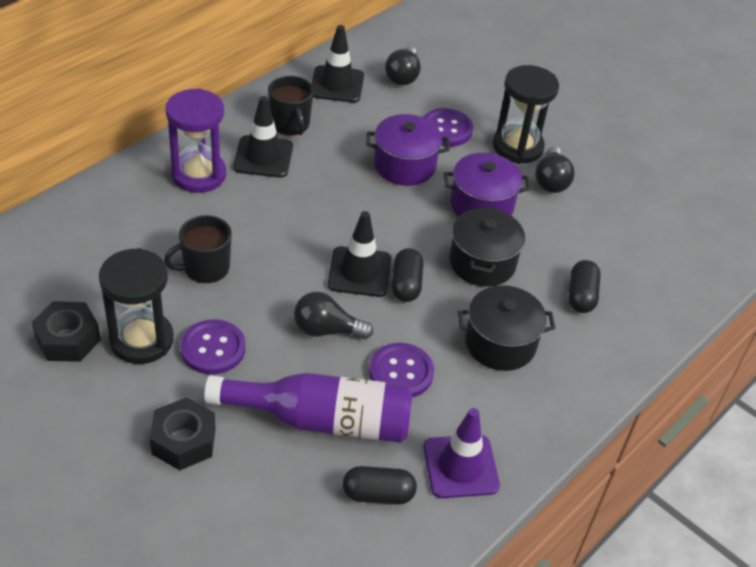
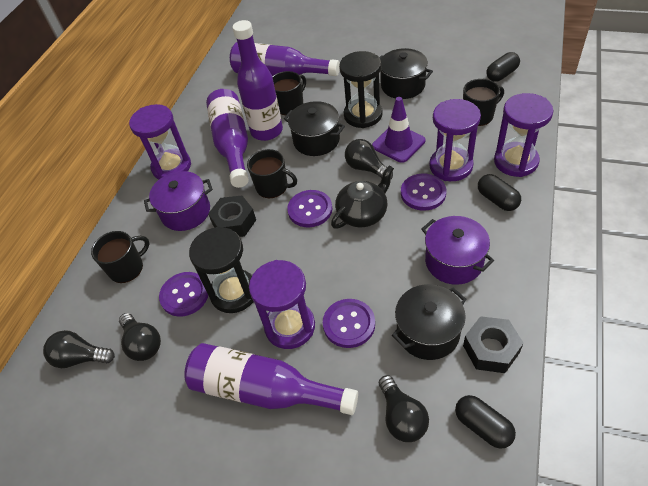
black light bulb: 3 -> 4
black mug: 2 -> 4
black pot: 2 -> 3
black teapot: 0 -> 1
black traffic cone: 3 -> 0
purple bottle: 1 -> 4
purple button: 3 -> 4
purple hourglass: 1 -> 4

